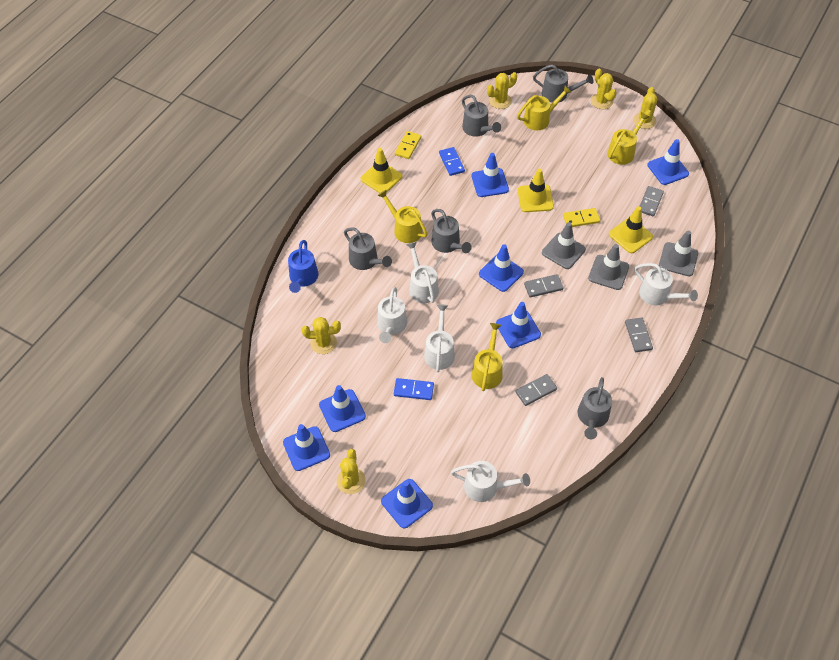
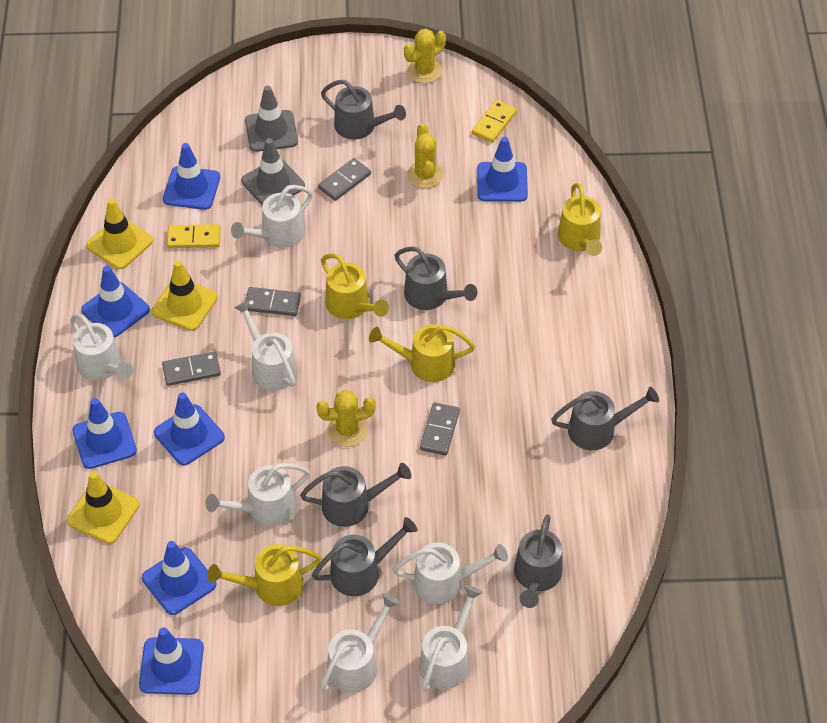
blue domino: 2 -> 0
blue watering can: 1 -> 0
grey traffic cone: 3 -> 2
grey watering can: 5 -> 6
white watering can: 5 -> 7
yellow cactus: 5 -> 3

